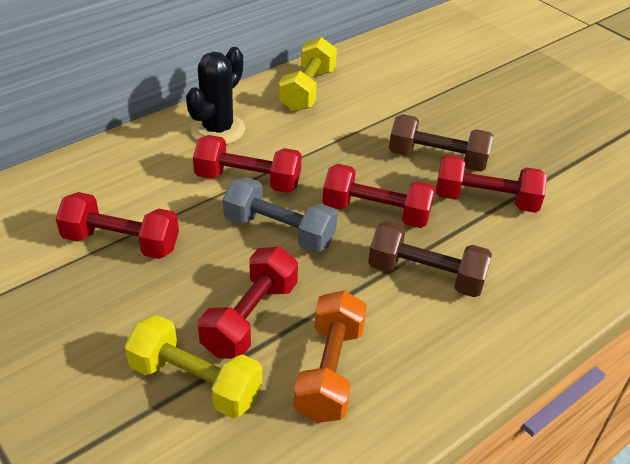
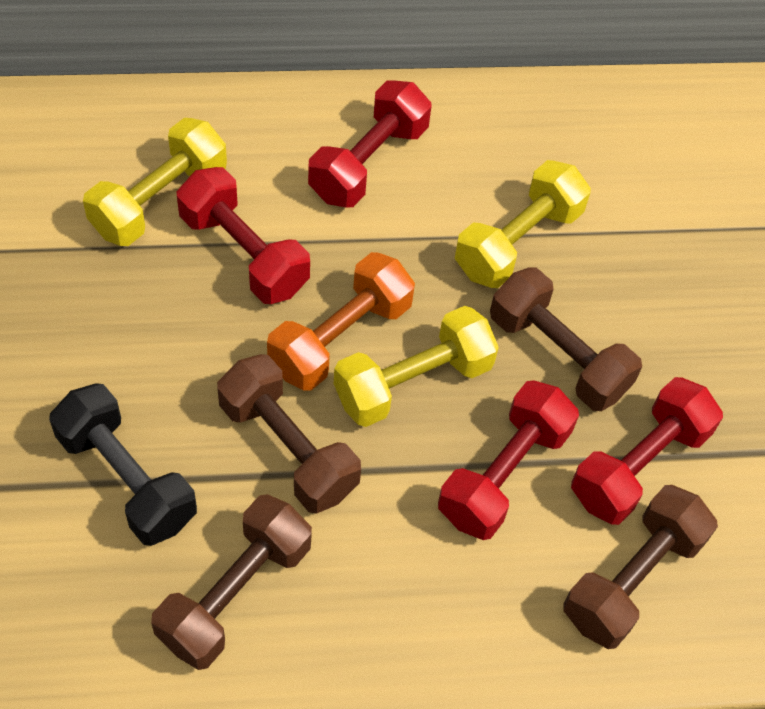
black cactus: 1 -> 0
black dumbbell: 0 -> 1
brown dumbbell: 2 -> 4
grey dumbbell: 1 -> 0
red dumbbell: 5 -> 4
yellow dumbbell: 2 -> 3

